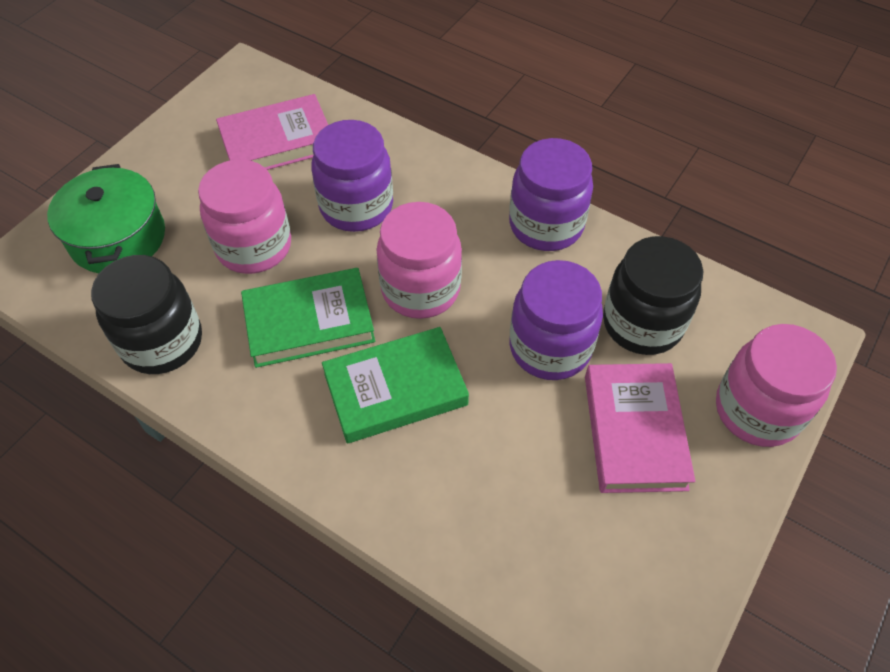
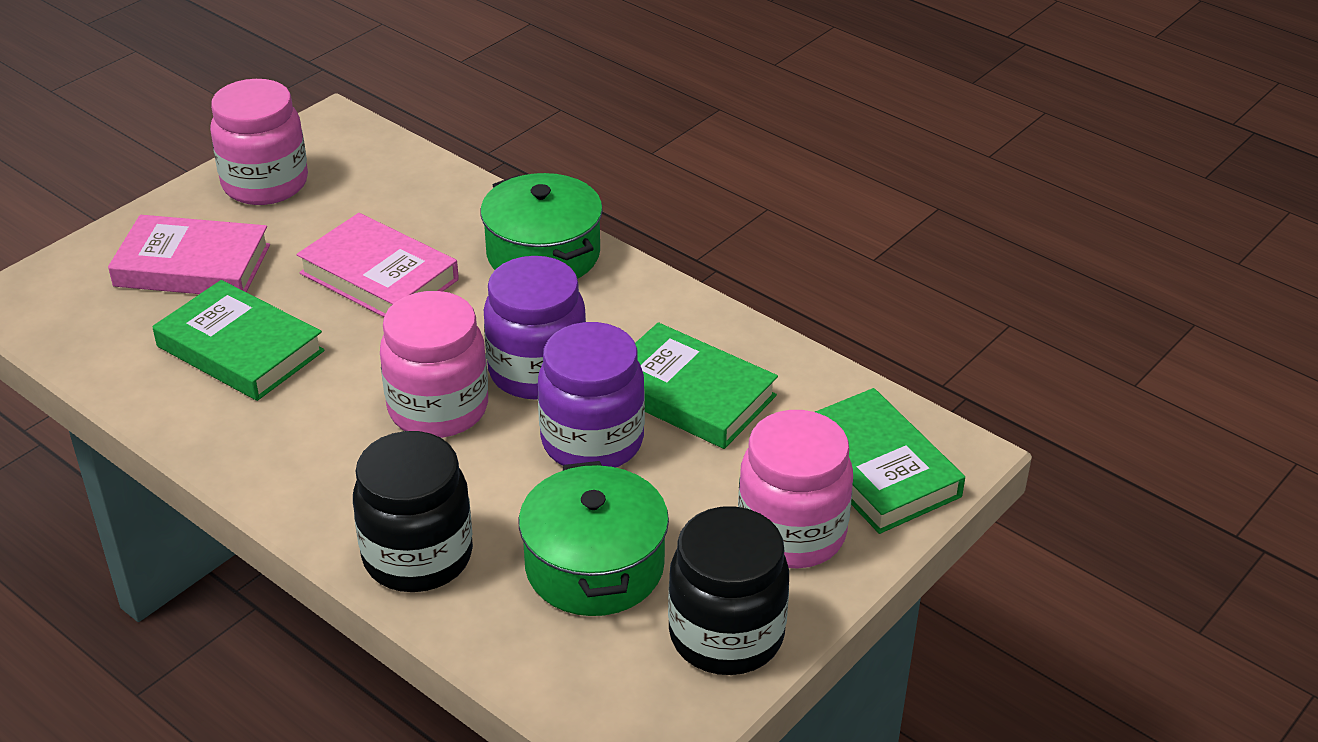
green book: 2 -> 3
green pot: 1 -> 2
purple jar: 3 -> 2

